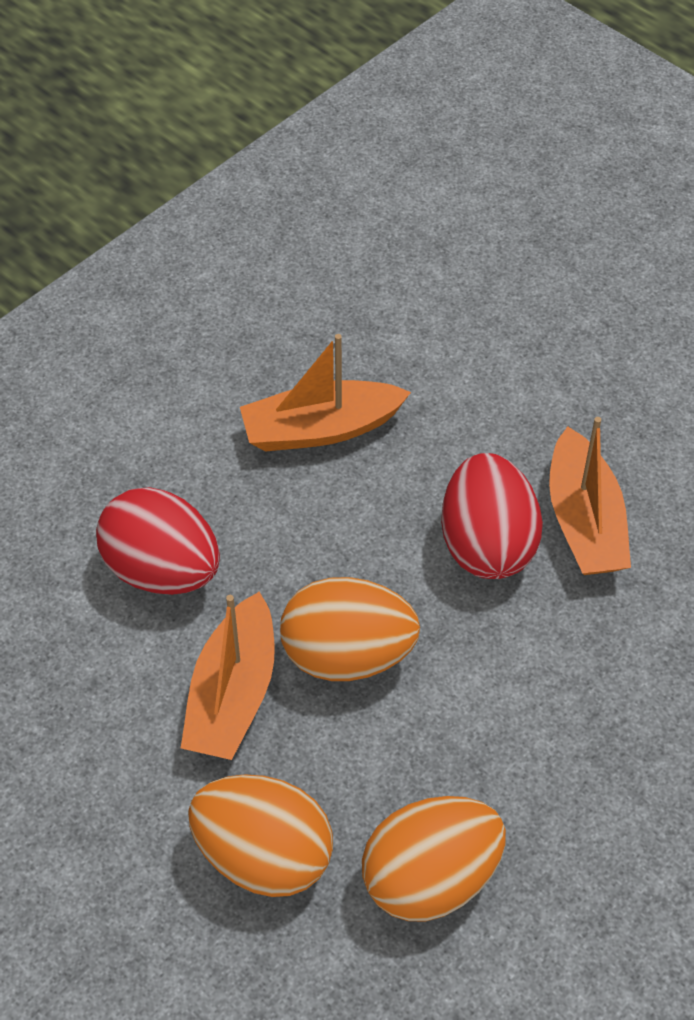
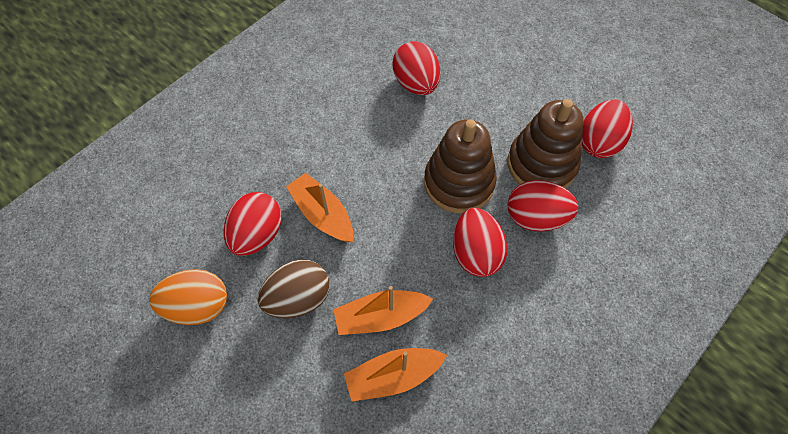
brown egg: 0 -> 1
brown stacking toy: 0 -> 2
orange egg: 3 -> 1
red egg: 2 -> 5

